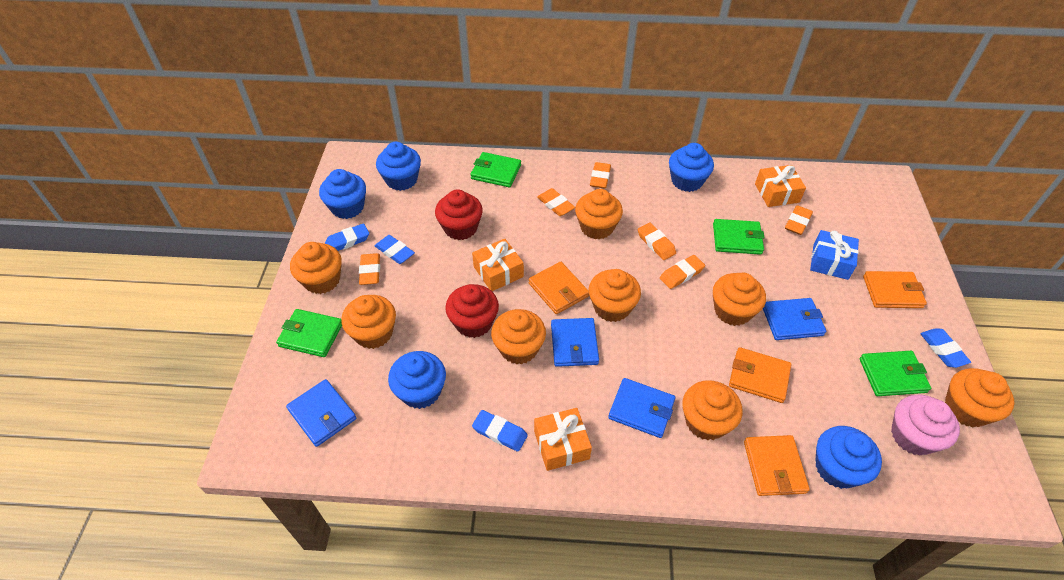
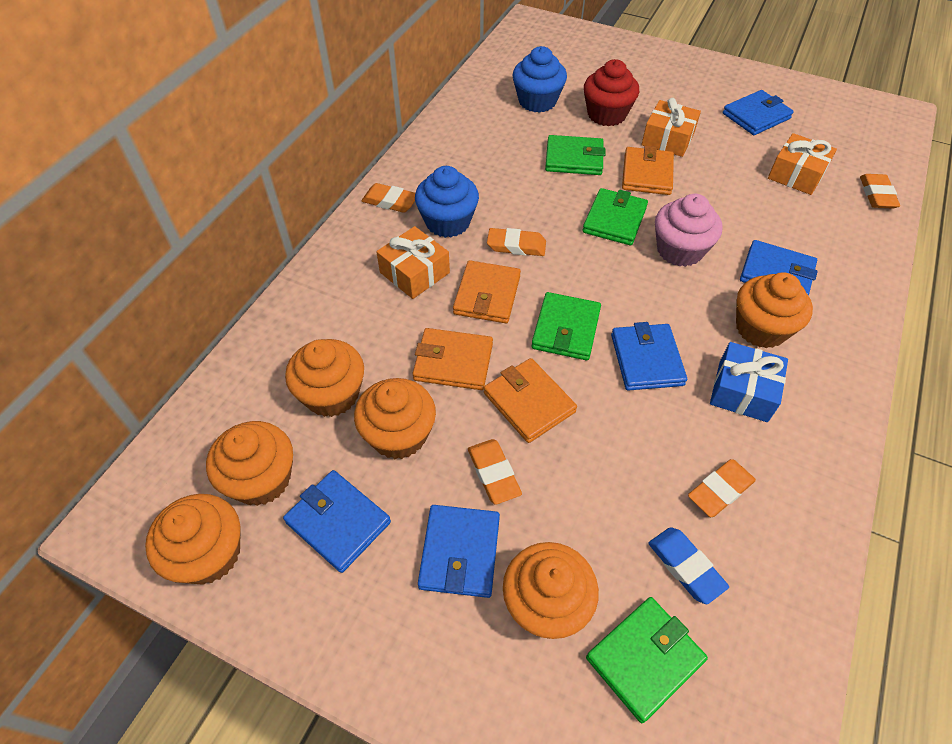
blue cupcake: 5 -> 2
blue eraser: 4 -> 1
blue wallet: 4 -> 5
orange cupcake: 8 -> 6
orange eraser: 6 -> 5
red cupcake: 2 -> 1

